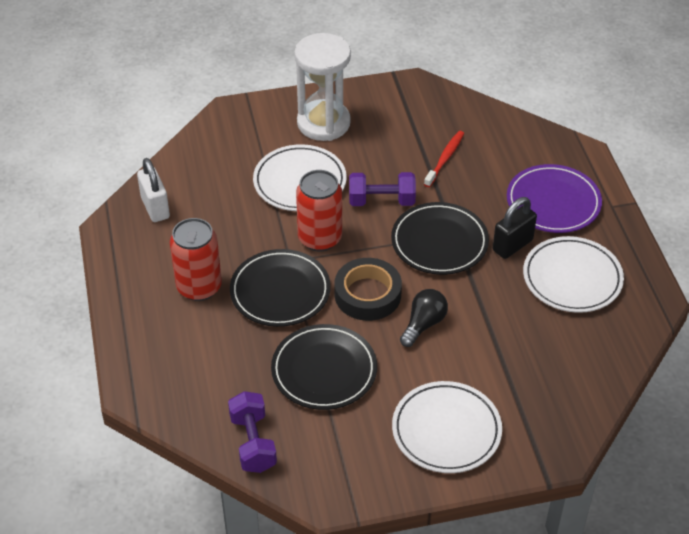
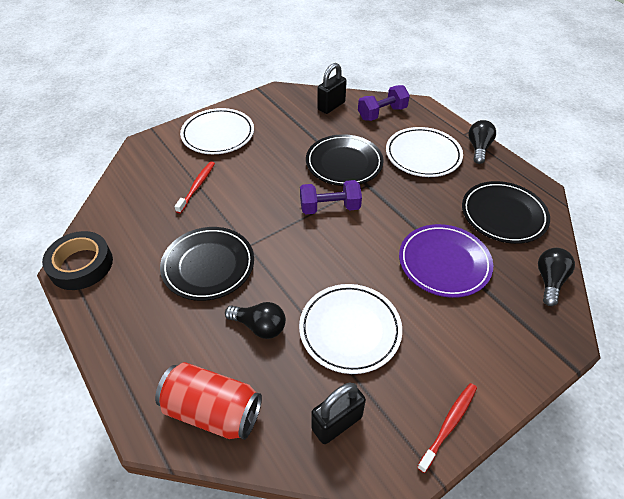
black light bulb: 1 -> 3
black padlock: 1 -> 2
red can: 2 -> 1
red toothbrush: 1 -> 2
white hourglass: 1 -> 0
white padlock: 1 -> 0

